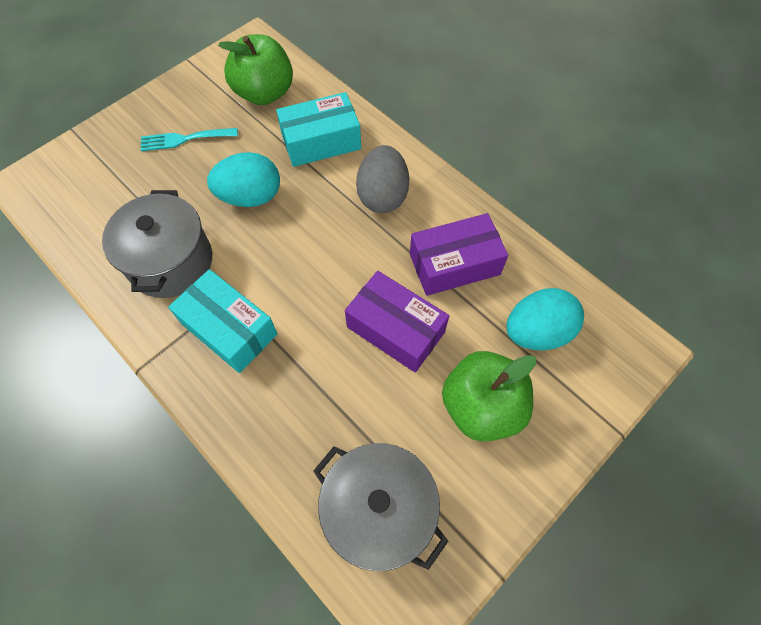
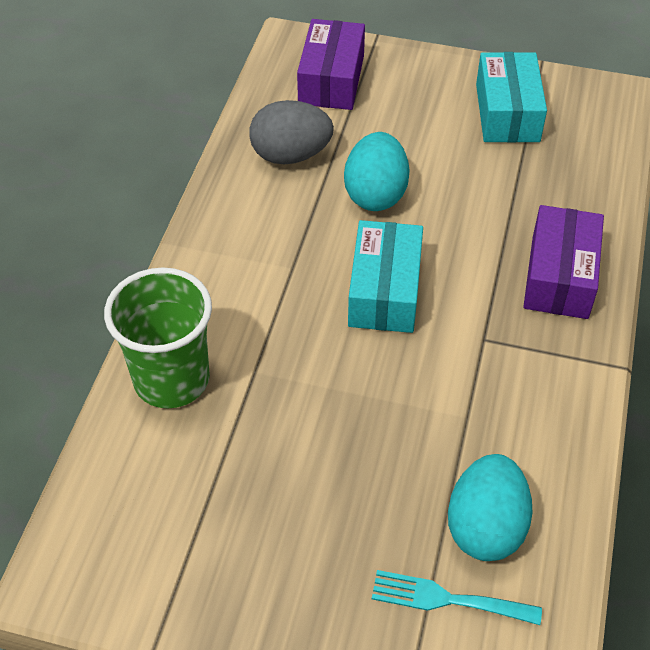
green apple: 2 -> 0
green cup: 0 -> 1
grey pot: 2 -> 0

